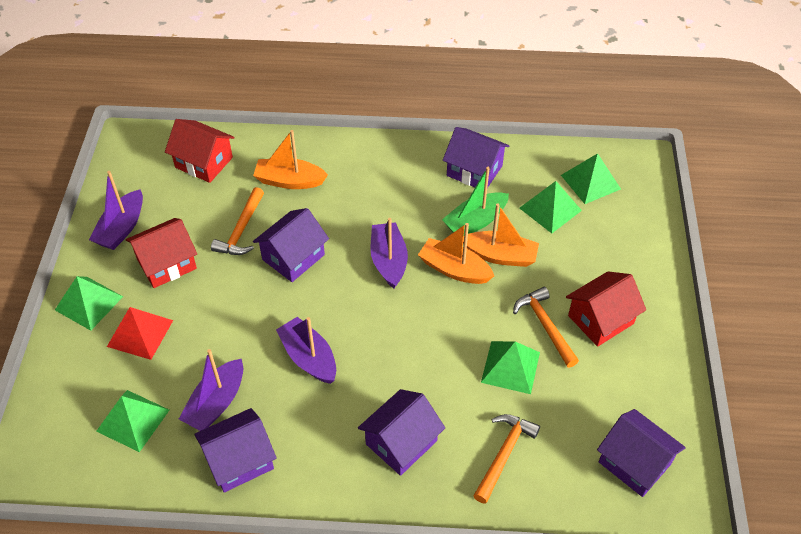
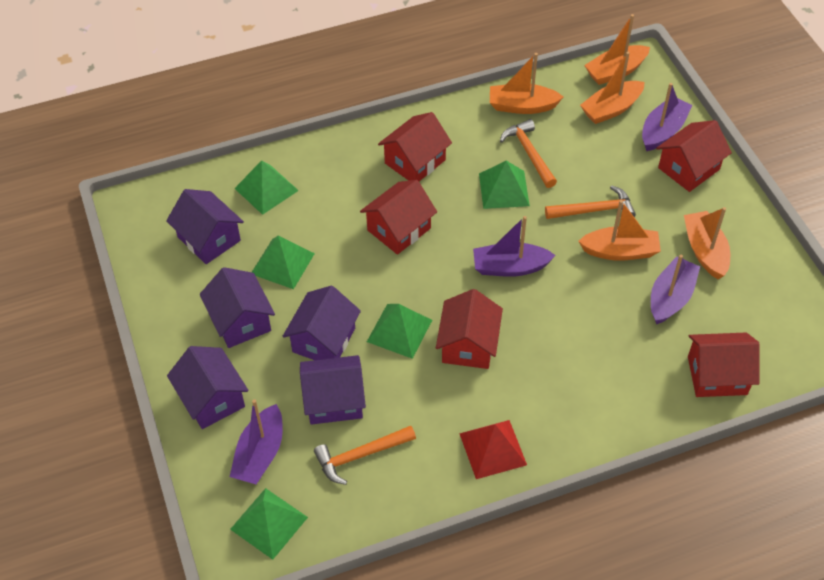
green boat: 1 -> 0
orange boat: 3 -> 5
red house: 3 -> 5

